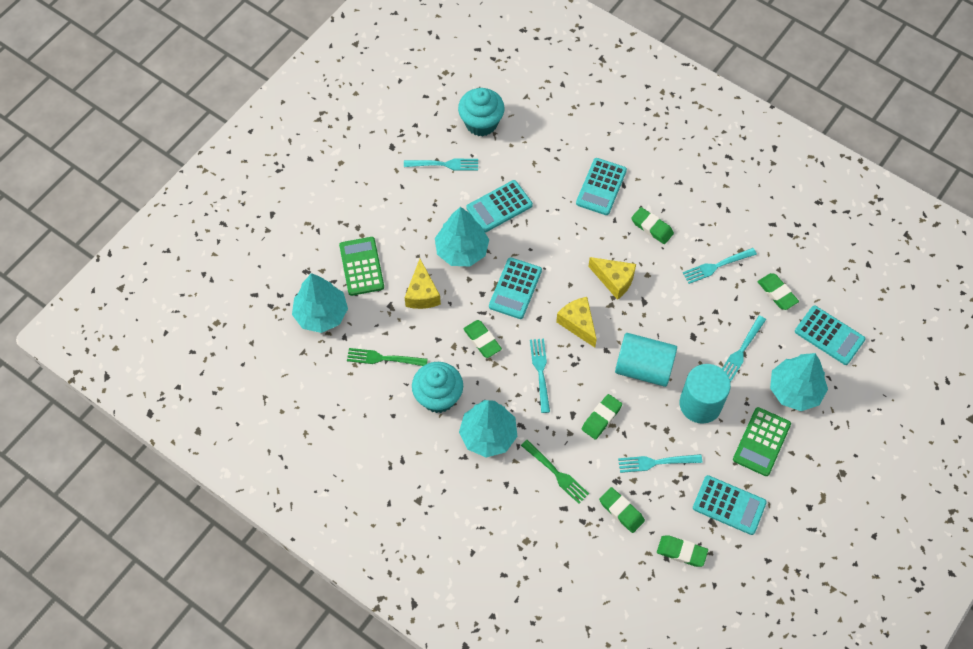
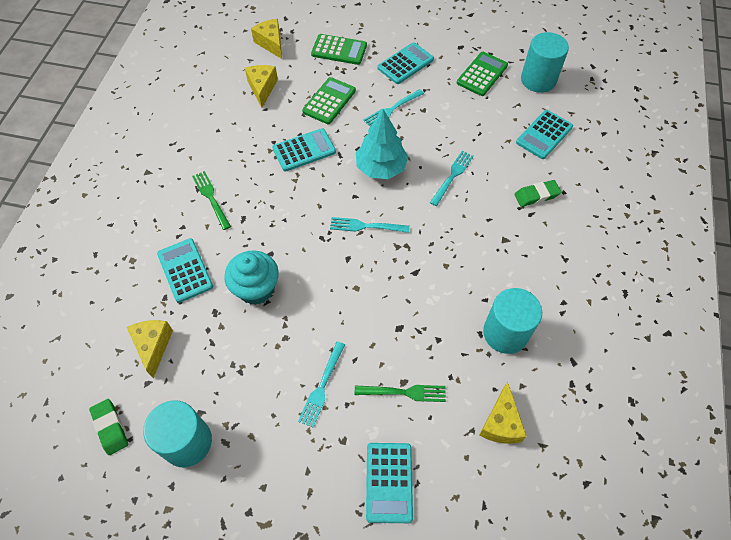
green calculator: 2 -> 3
green eraser: 6 -> 2
turquoise cupcake: 2 -> 1
turquoise cylinder: 2 -> 3
turquoise fork: 5 -> 4
turquoise tree: 4 -> 1
yellow cheese: 3 -> 4

